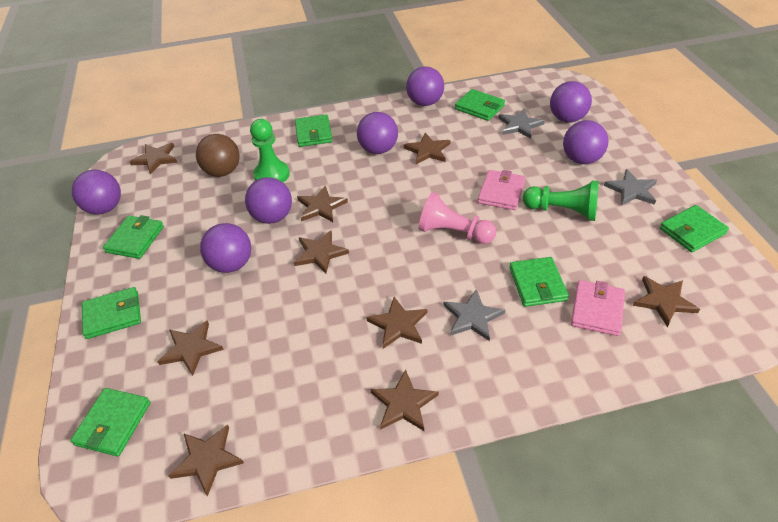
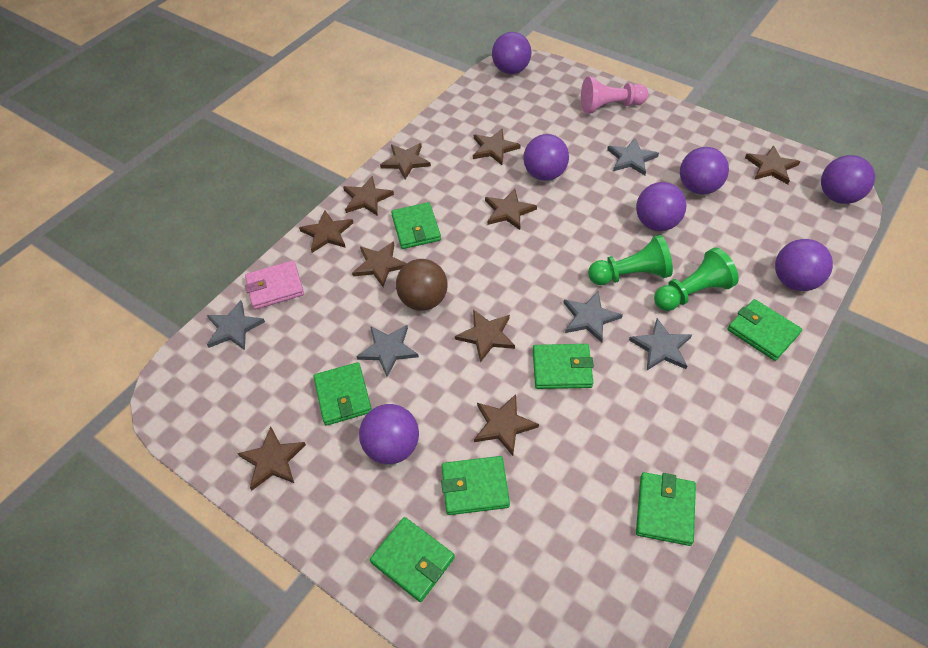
brown star: 9 -> 10
grey star: 3 -> 5
pink wallet: 2 -> 1

